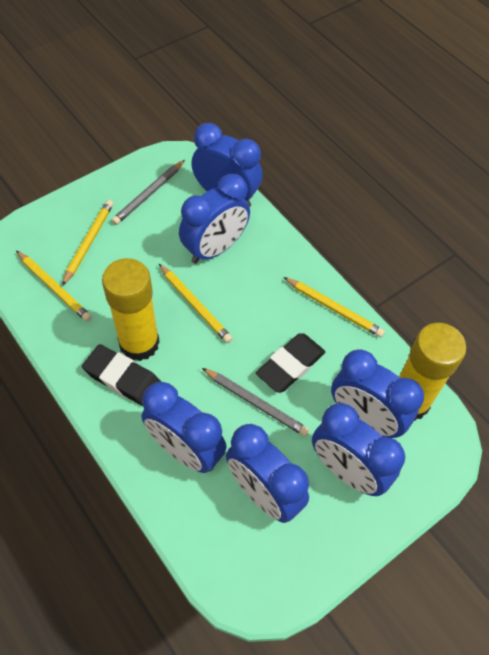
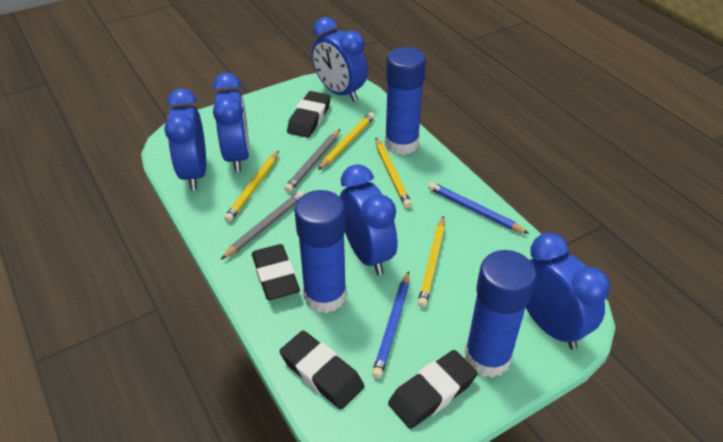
black eraser: 2 -> 4
blue clock: 6 -> 5
blue glue stick: 0 -> 3
blue pencil: 0 -> 2
yellow glue stick: 2 -> 0

